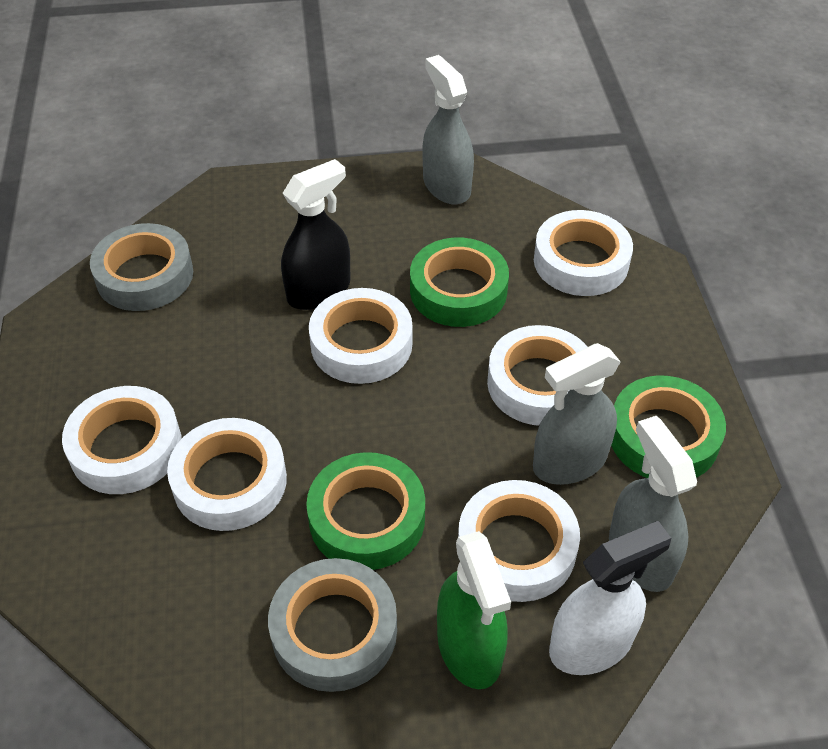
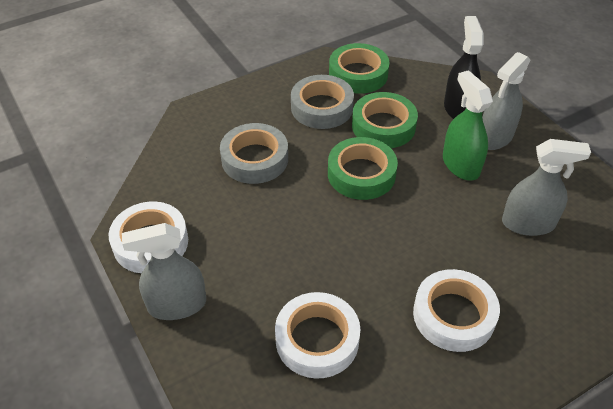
white spray bottle: 1 -> 0
white tape: 6 -> 3

